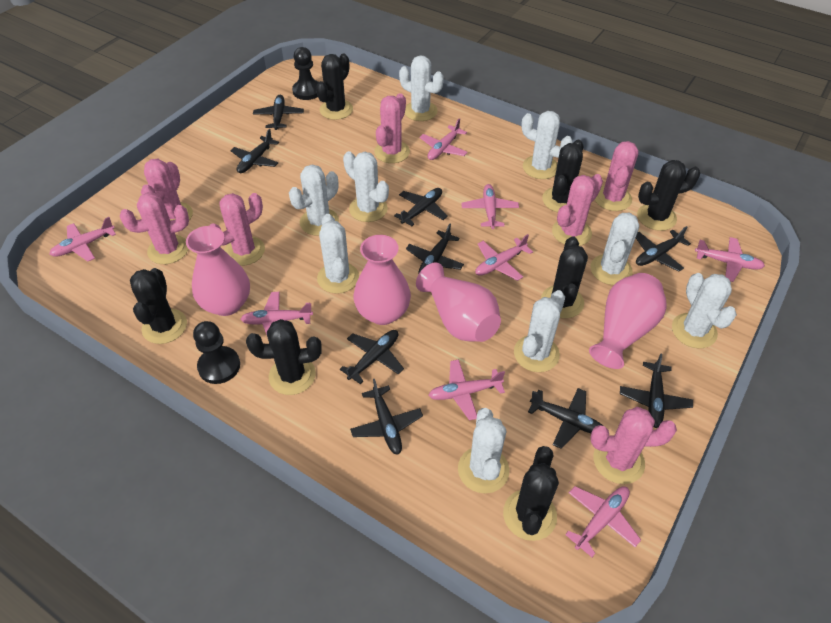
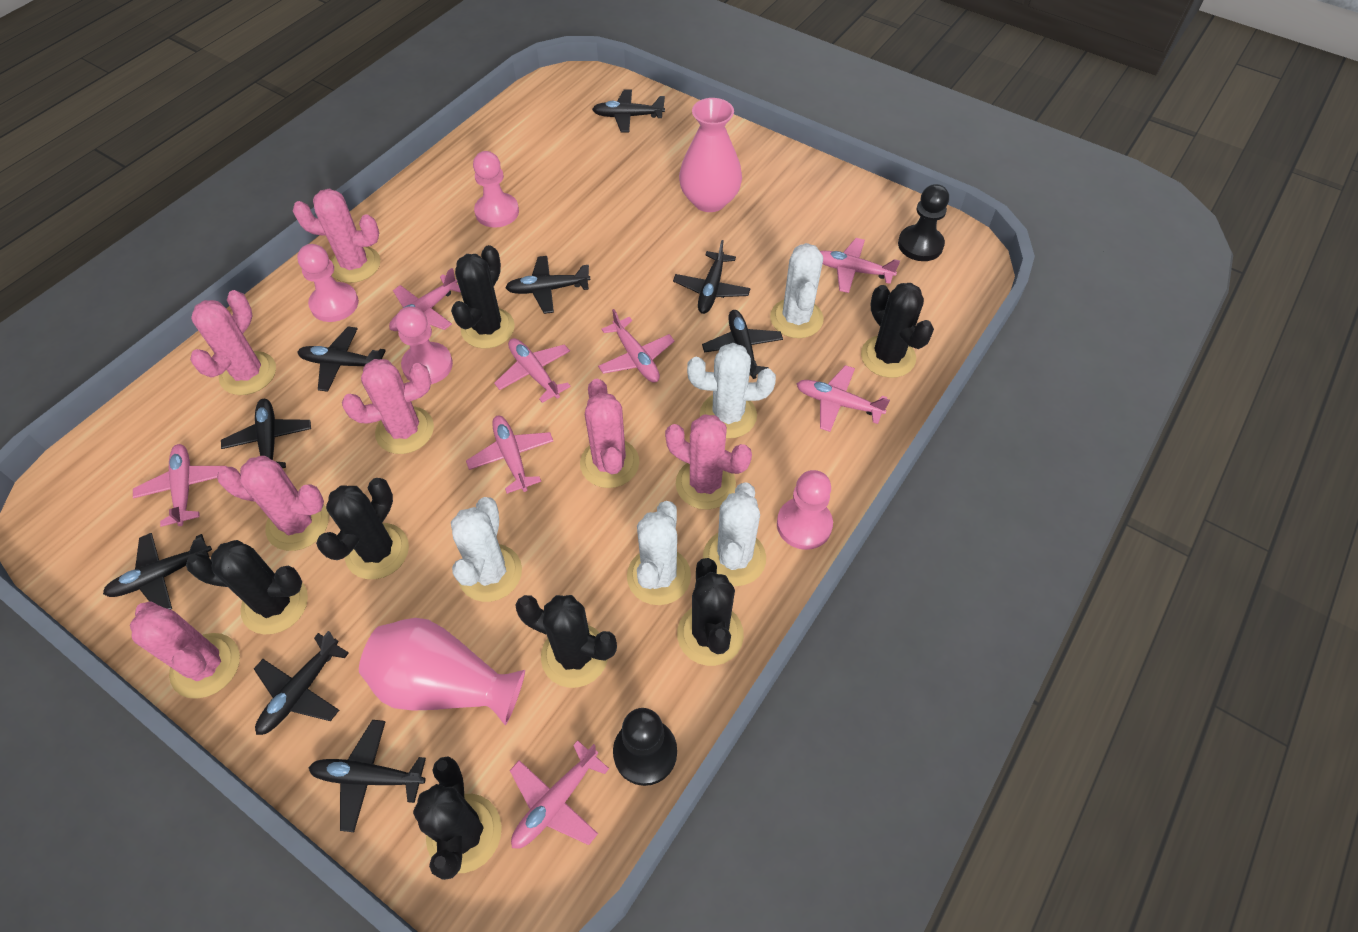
pink pawn: 0 -> 4
pink vase: 4 -> 2
white cactus: 9 -> 5

